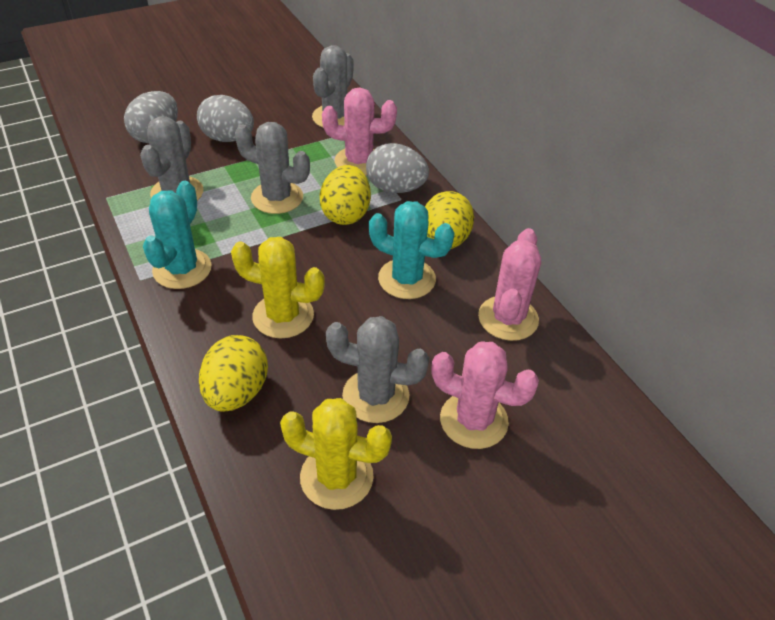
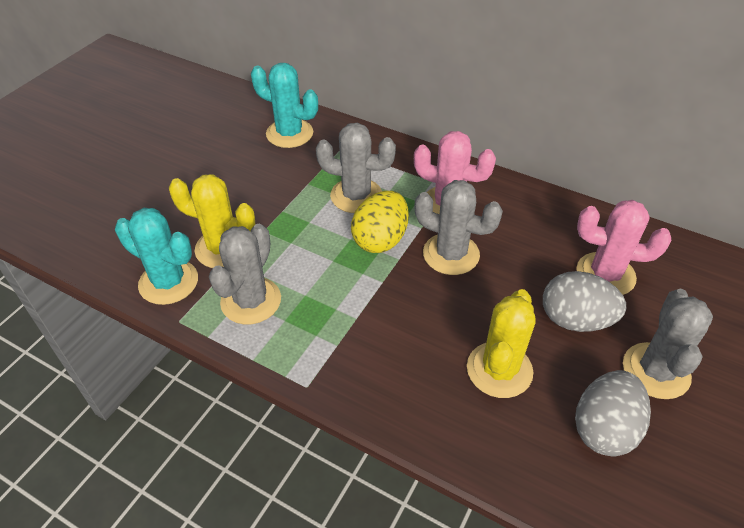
grey egg: 3 -> 2
pink cactus: 3 -> 2
yellow egg: 3 -> 1

